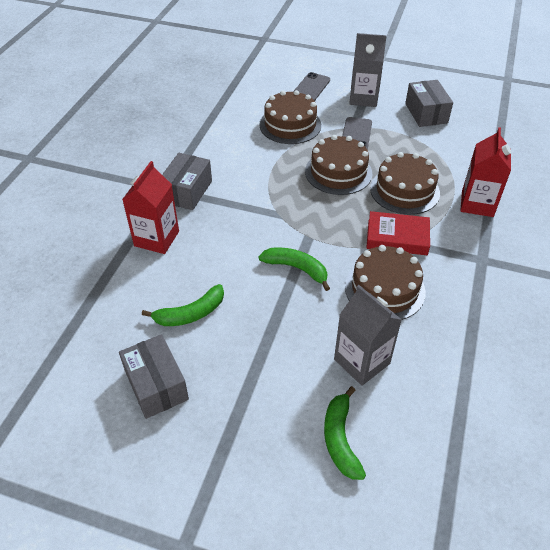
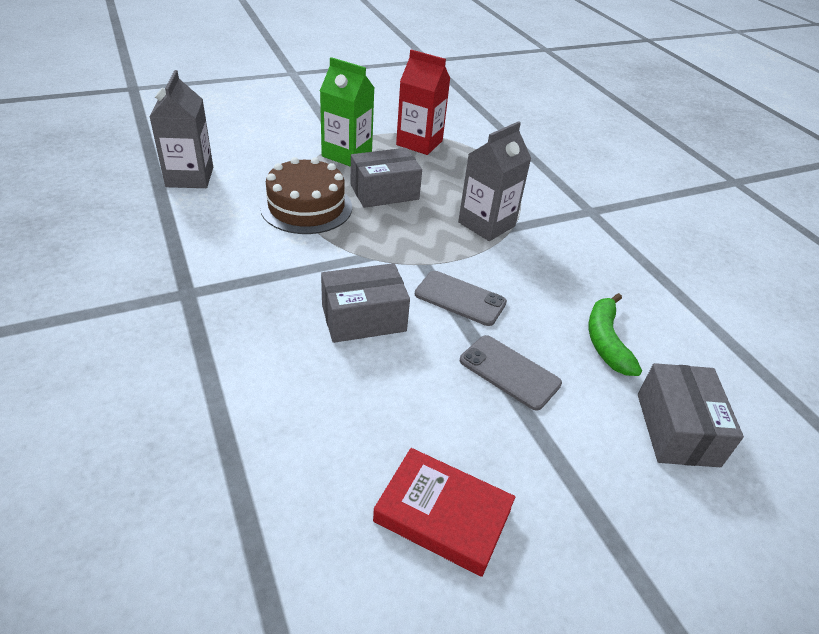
brown cake: 4 -> 1
green banana: 3 -> 1
green carton: 0 -> 1
red carton: 2 -> 1

